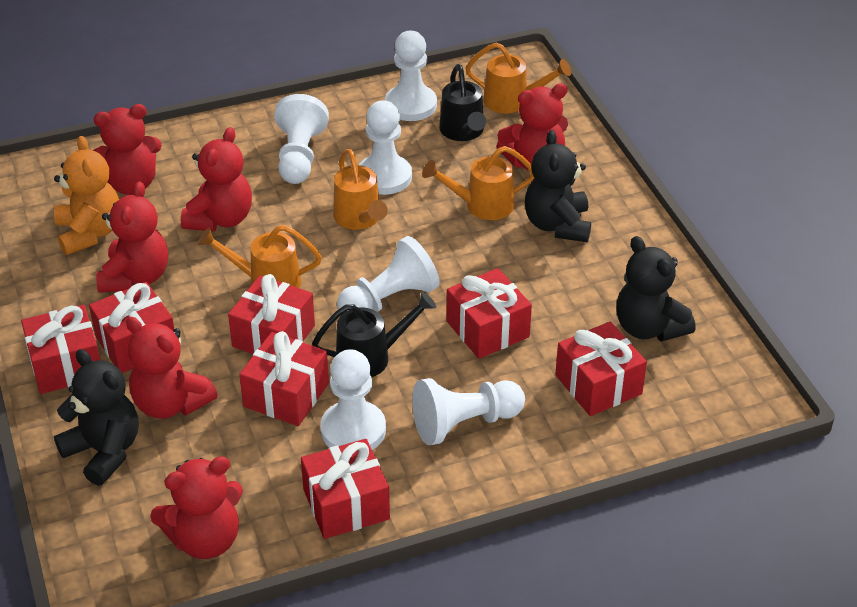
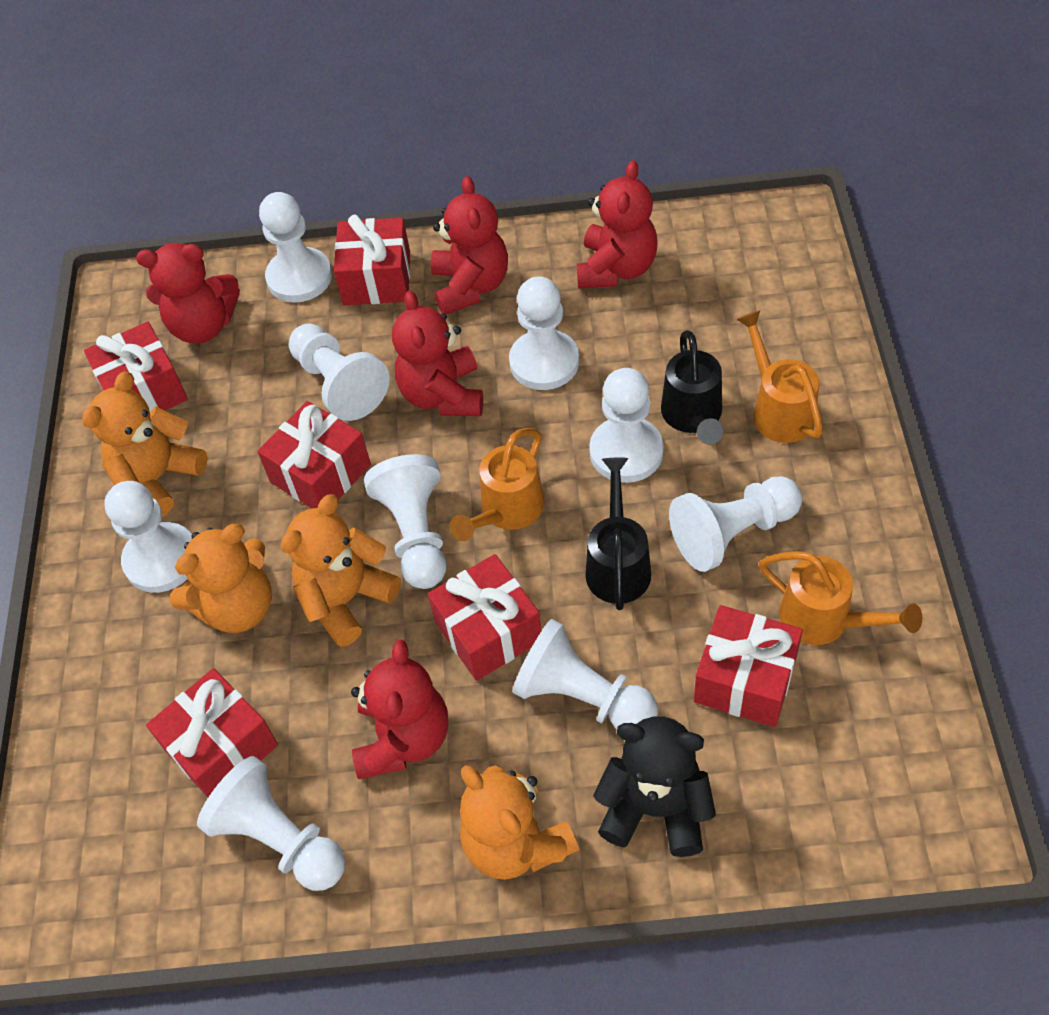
black teddy bear: 3 -> 1
orange teddy bear: 1 -> 4
orange watering can: 4 -> 3
red gift: 7 -> 6
red teddy bear: 6 -> 5
white pawn: 6 -> 9

